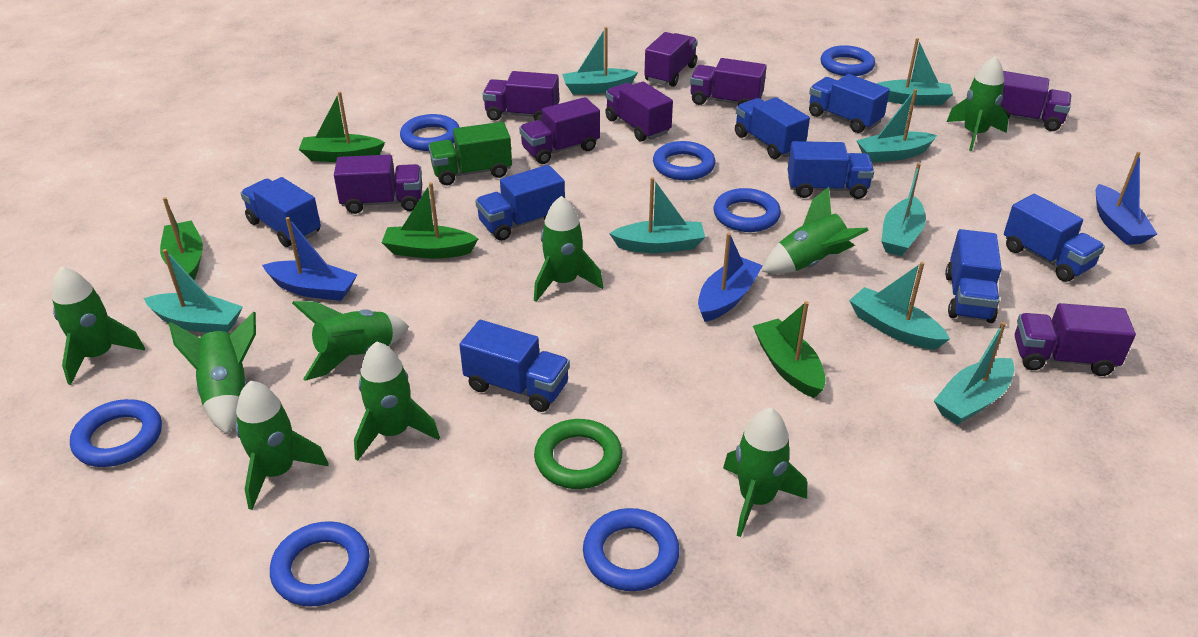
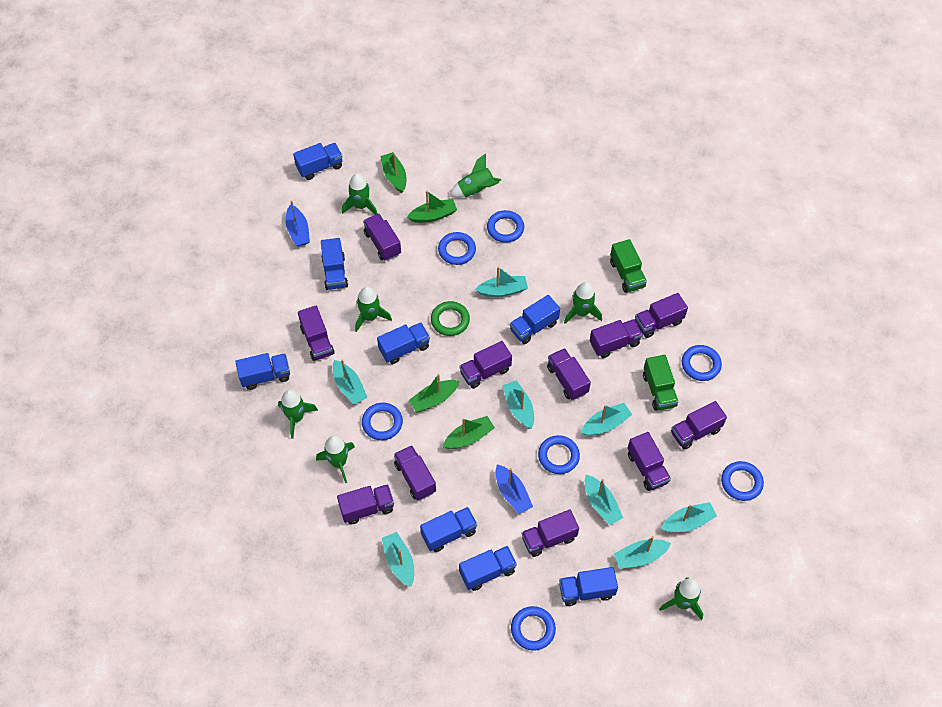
blue boat: 3 -> 2
green rocket: 9 -> 7
green truck: 1 -> 2
purple truck: 8 -> 11

